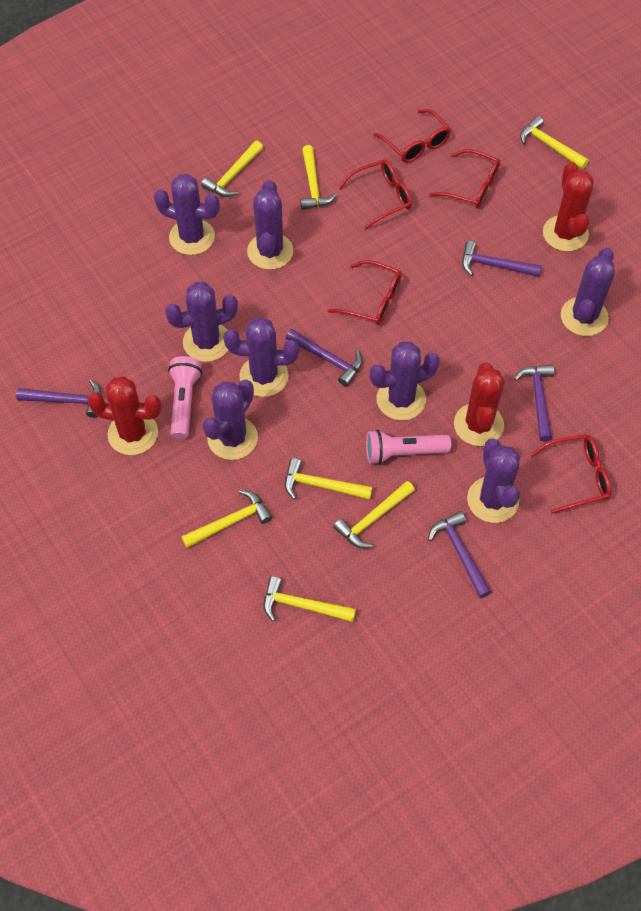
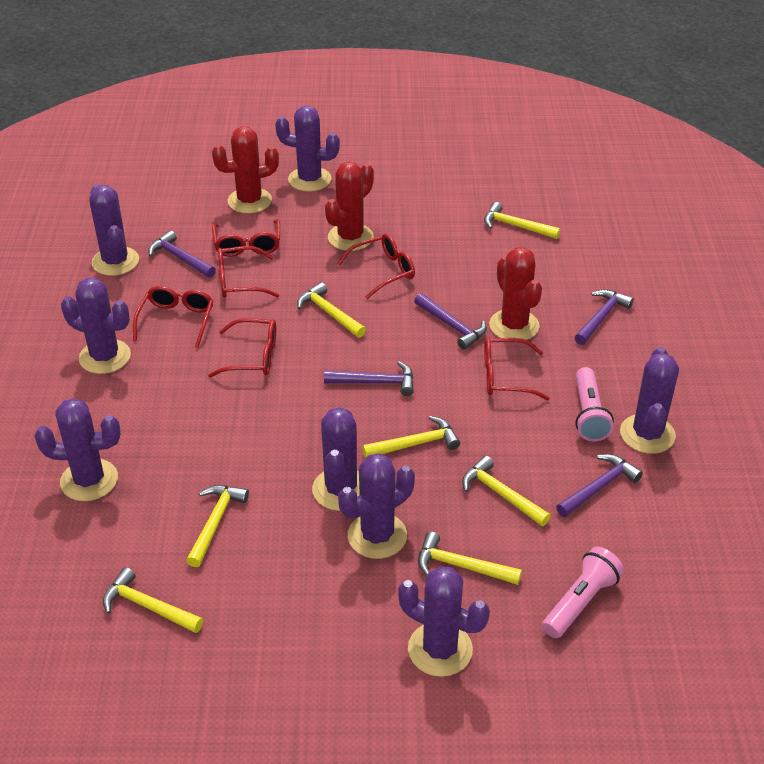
red glasses: 5 -> 6

